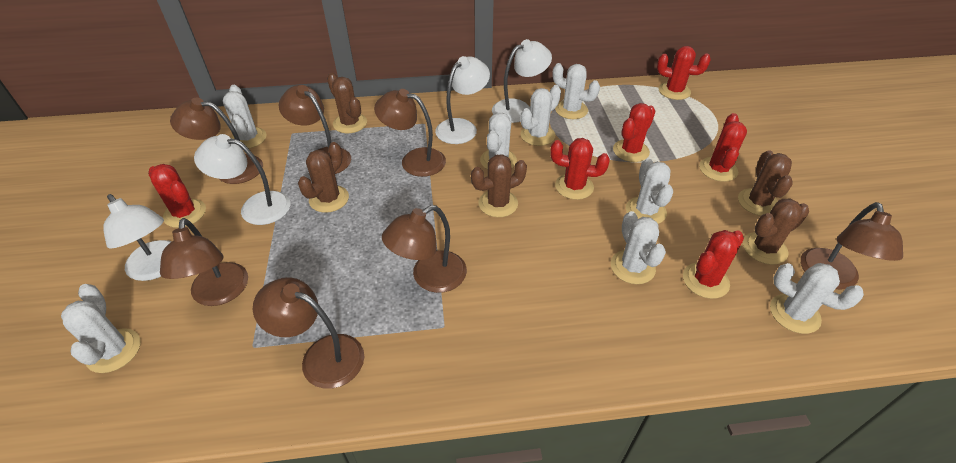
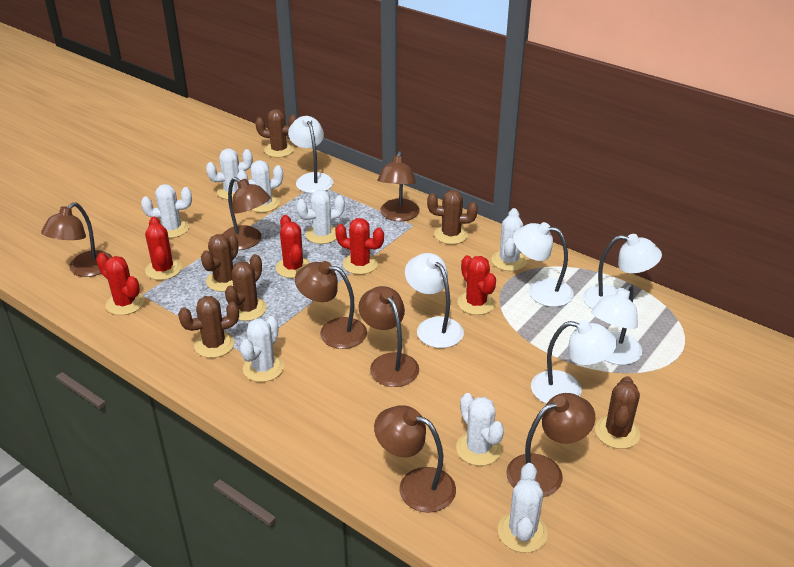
brown cactus: 5 -> 6
red cactus: 6 -> 5
white lamp: 4 -> 6

